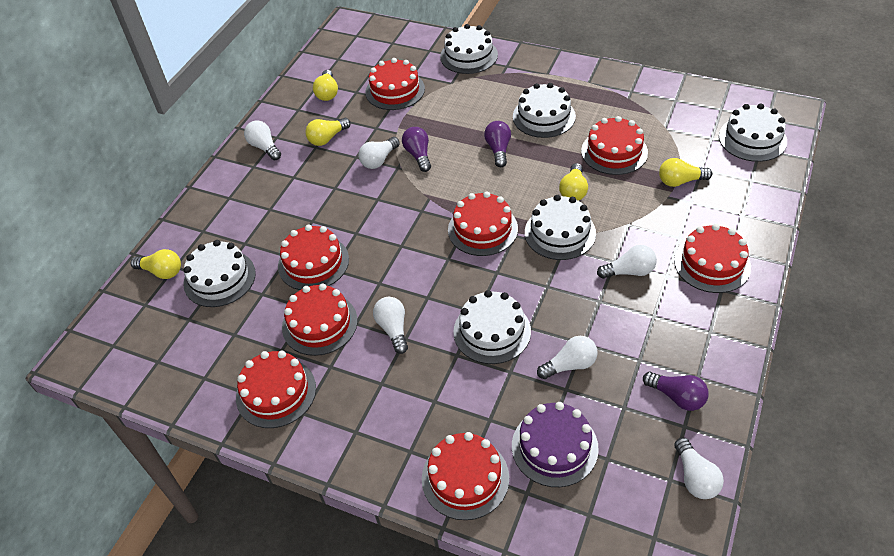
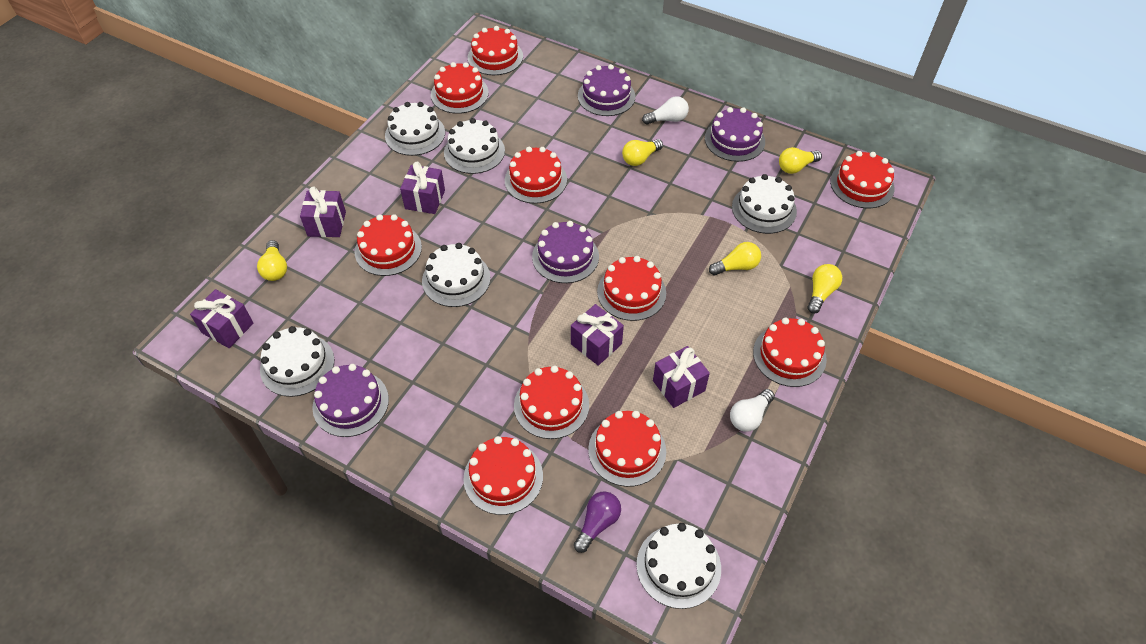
purple cake: 1 -> 4
purple gift: 0 -> 5
purple light bulb: 3 -> 1
red cake: 8 -> 10
white light bulb: 6 -> 2

